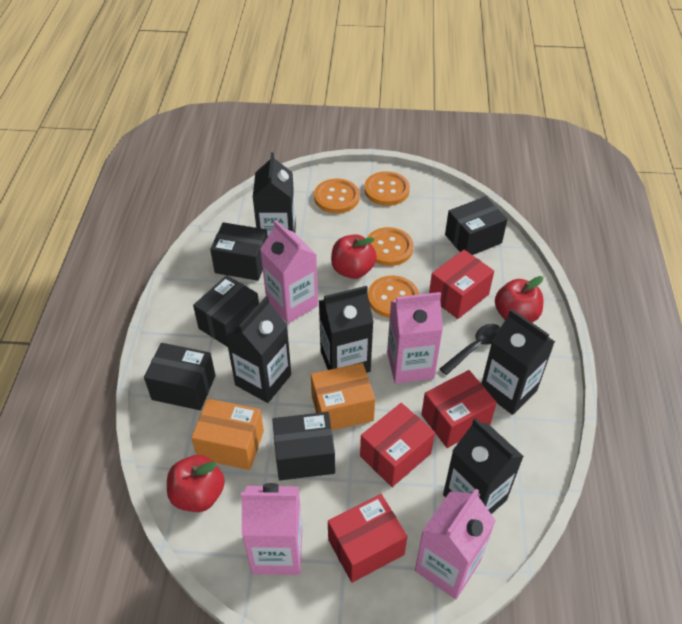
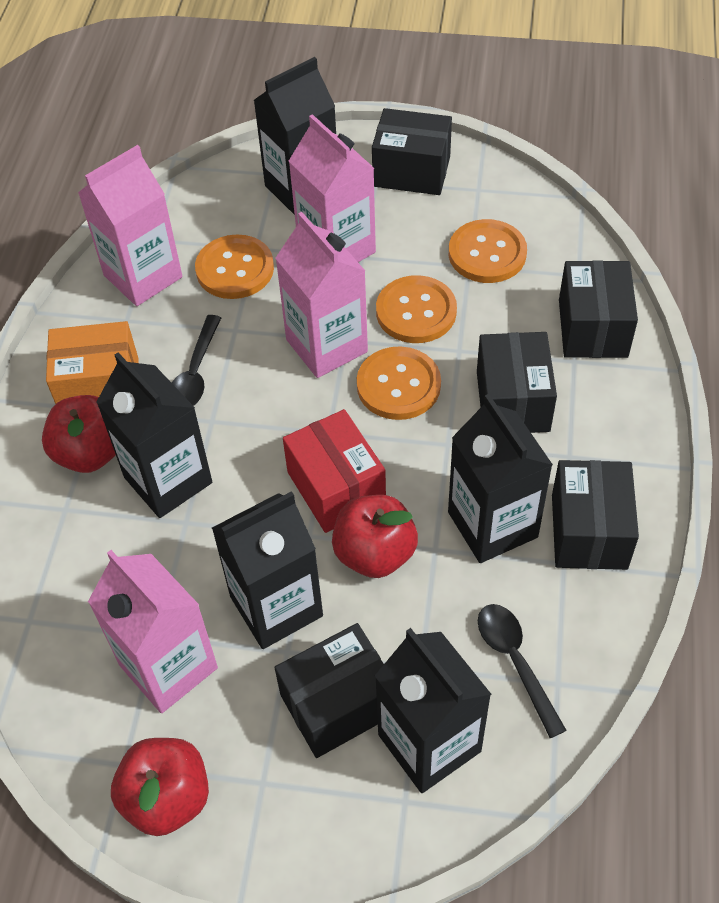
black spoon: 1 -> 2
orange box: 2 -> 1
red box: 4 -> 1

